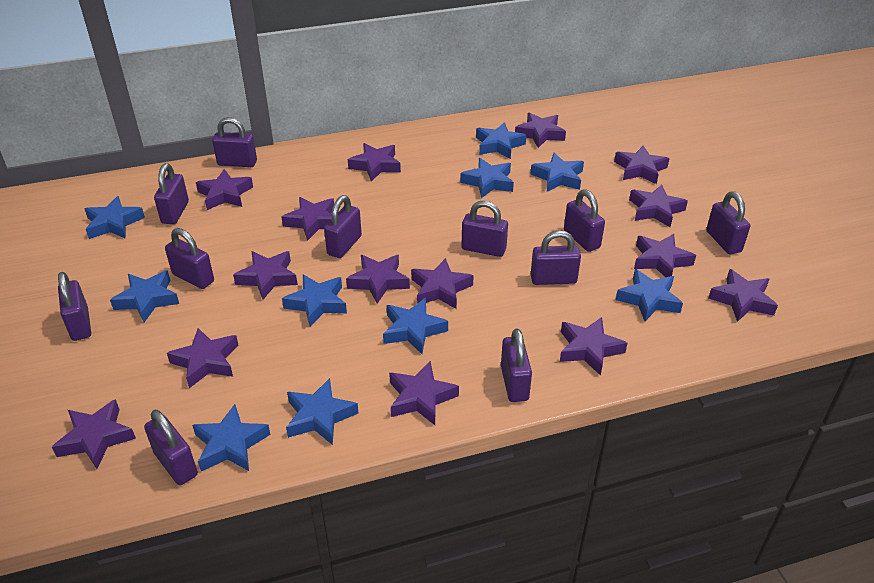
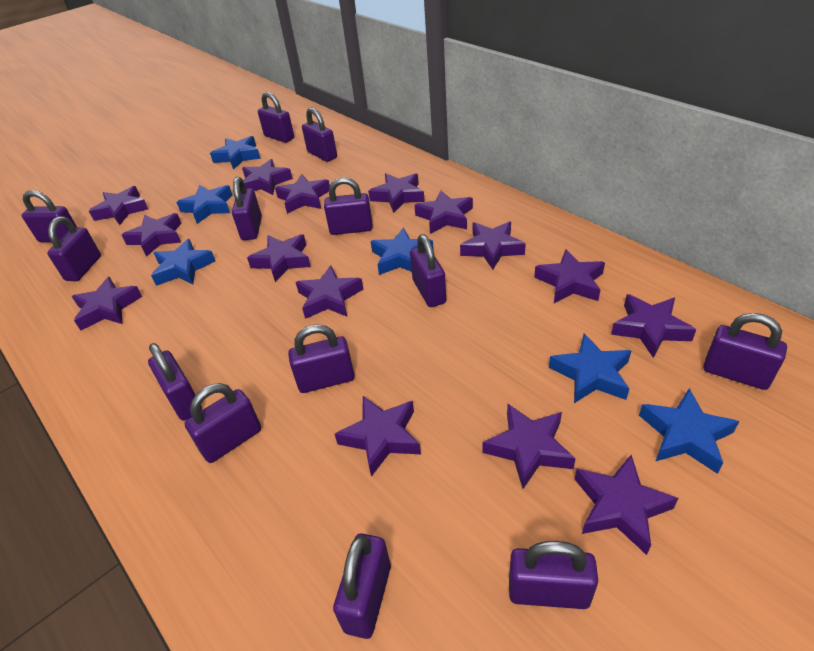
blue star: 10 -> 6
purple padlock: 11 -> 13

